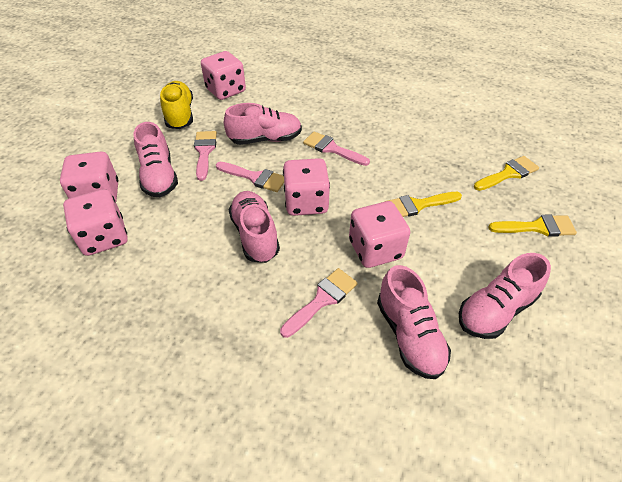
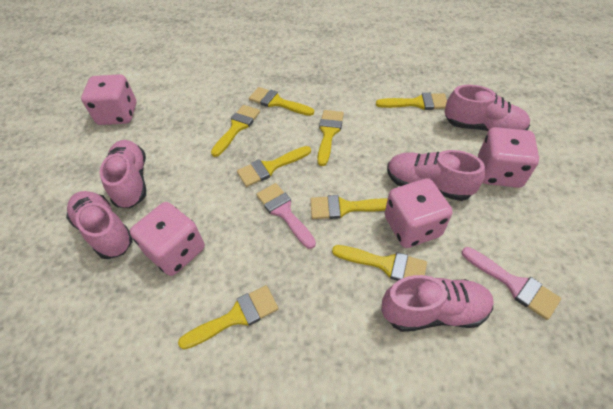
pink brush: 4 -> 2
pink dice: 5 -> 4
yellow brush: 3 -> 8
yellow shoe: 1 -> 0

